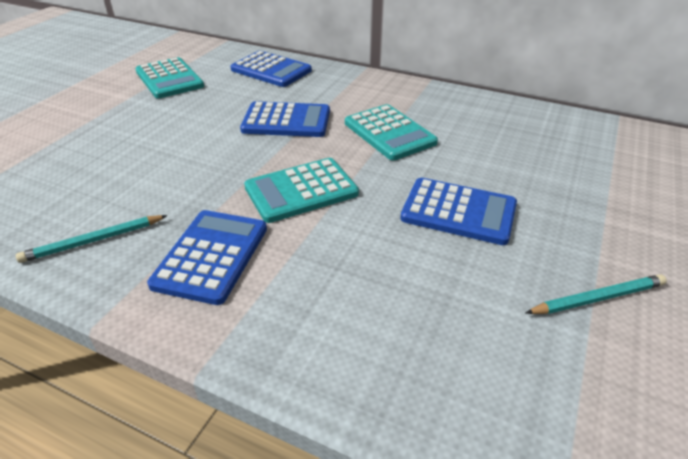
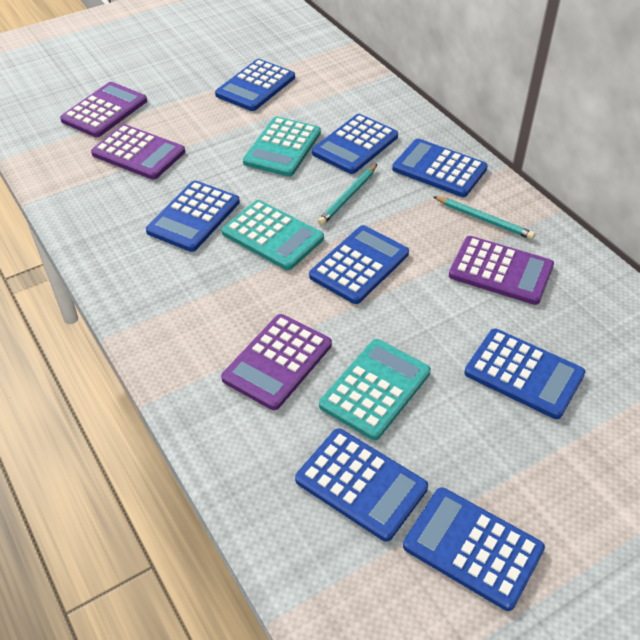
blue calculator: 4 -> 8
purple calculator: 0 -> 4

